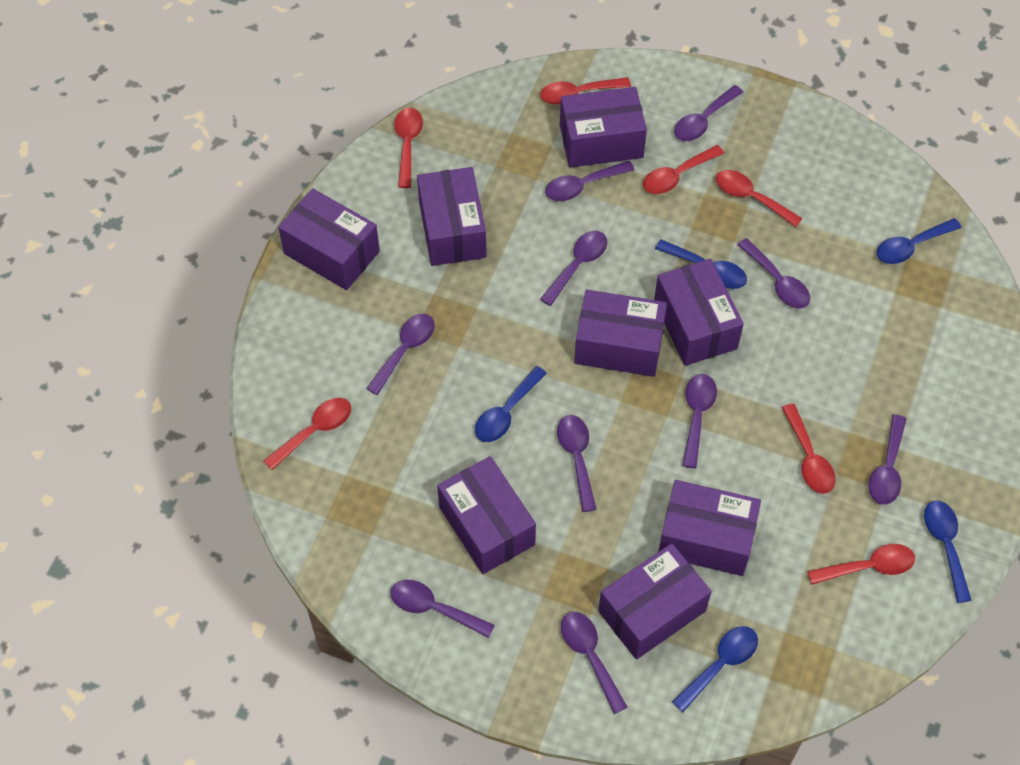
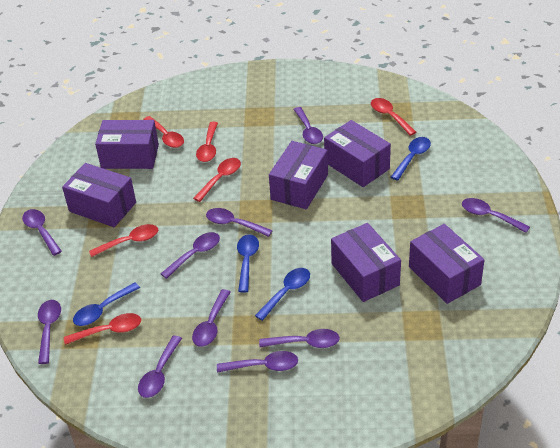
blue spoon: 5 -> 4
purple box: 8 -> 6
red spoon: 7 -> 6

